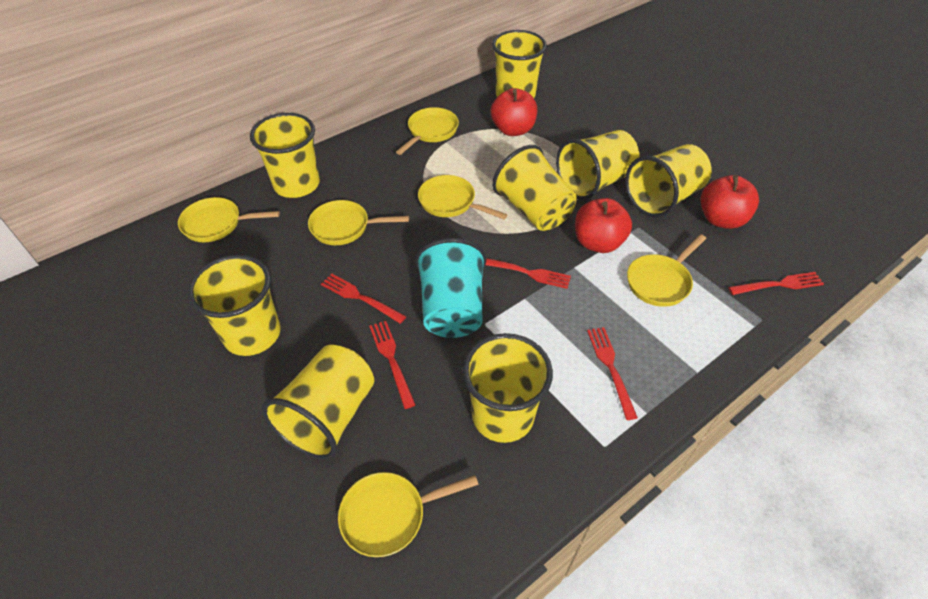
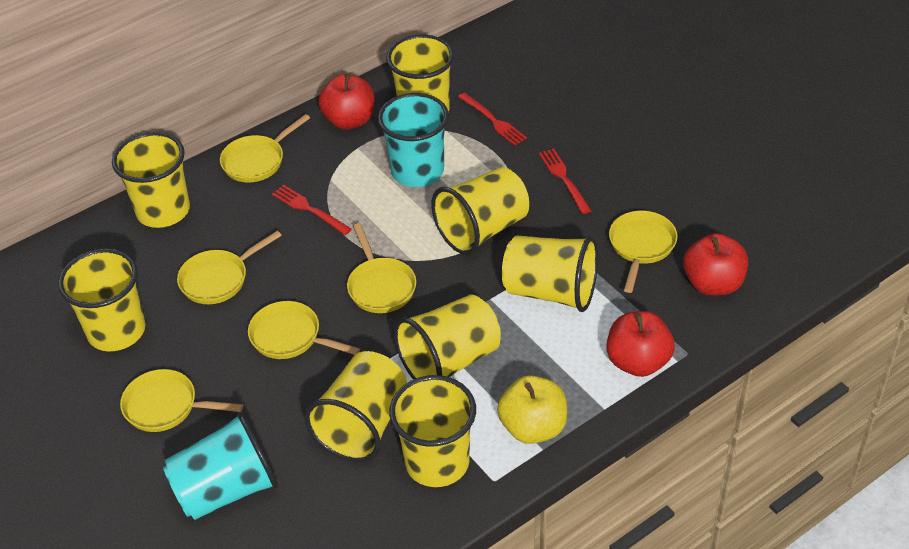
red fork: 5 -> 3
turquoise cup: 1 -> 2
yellow apple: 0 -> 1

